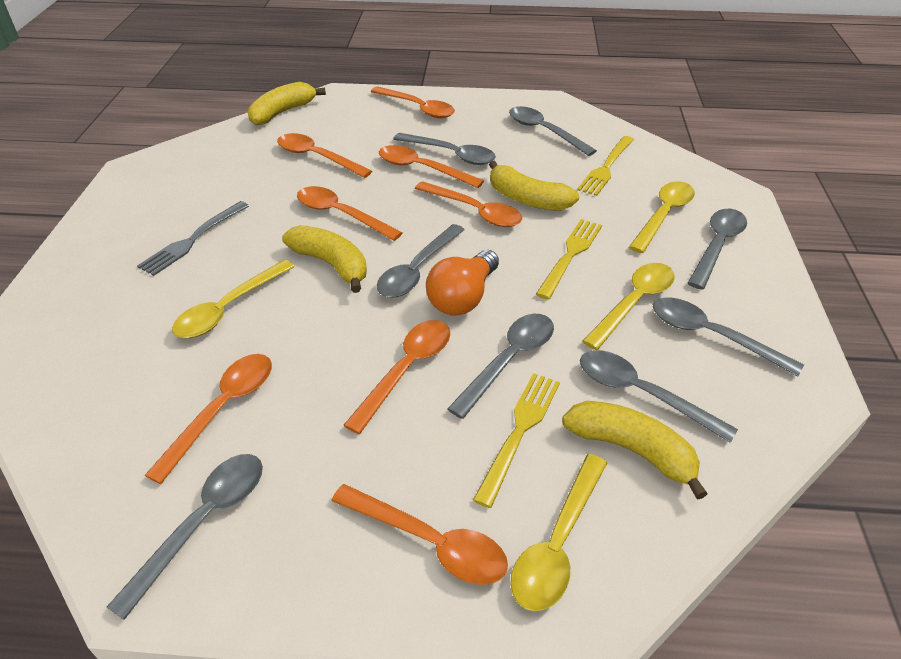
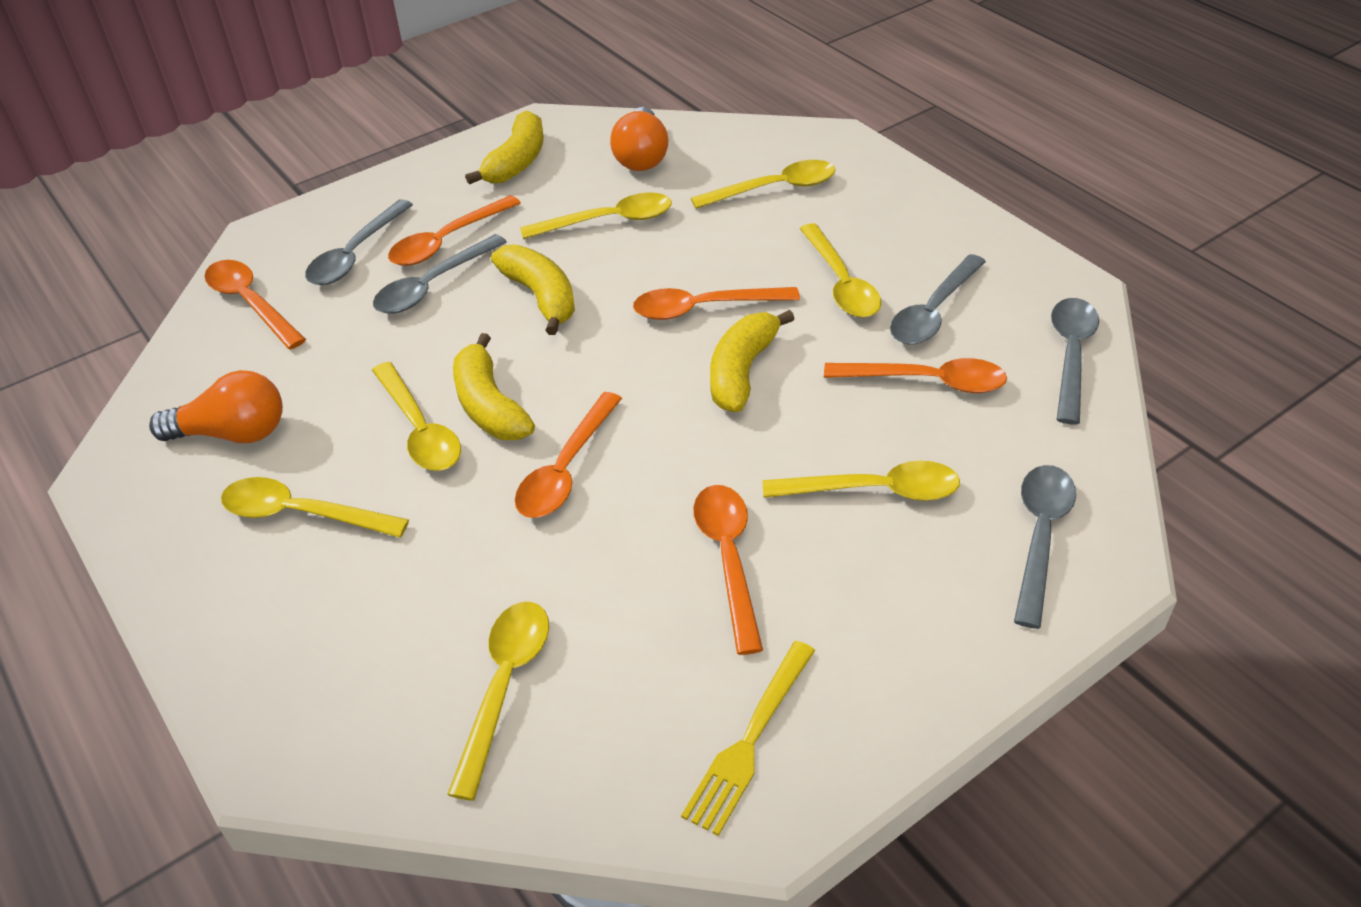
grey fork: 1 -> 0
grey spoon: 8 -> 5
orange light bulb: 1 -> 2
orange spoon: 8 -> 6
yellow fork: 3 -> 1
yellow spoon: 4 -> 7

